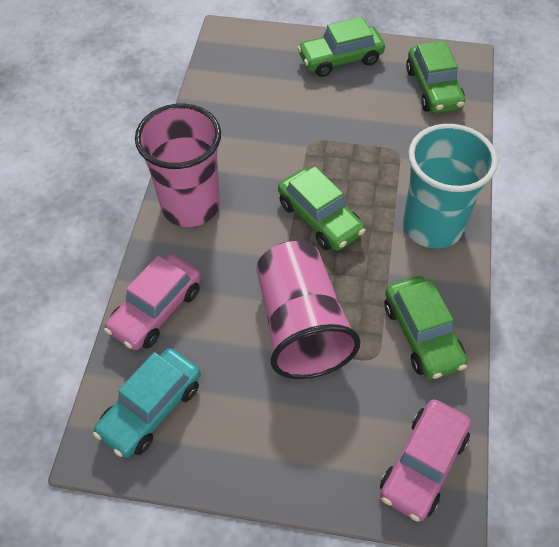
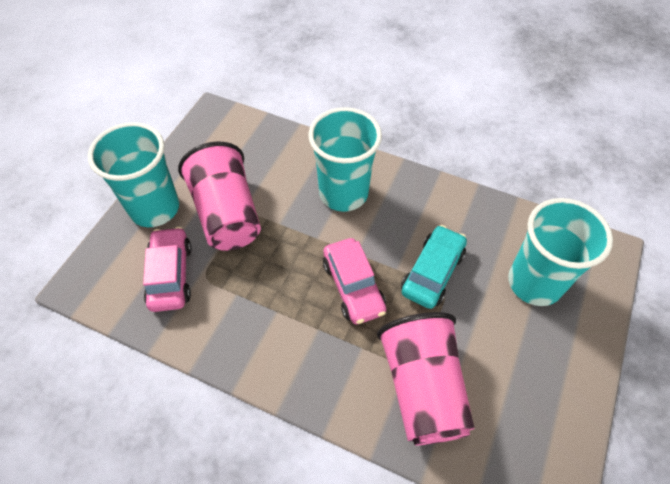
green car: 4 -> 0
turquoise cup: 1 -> 3

